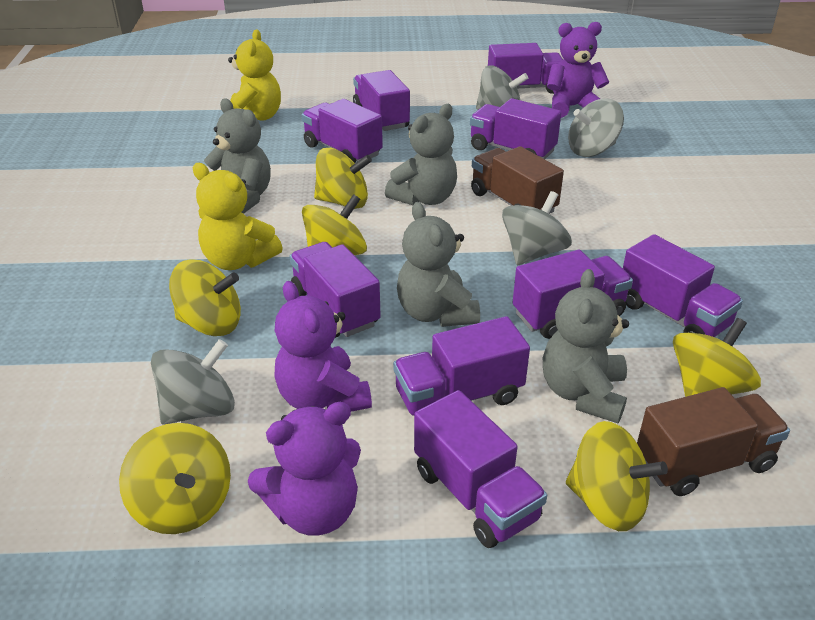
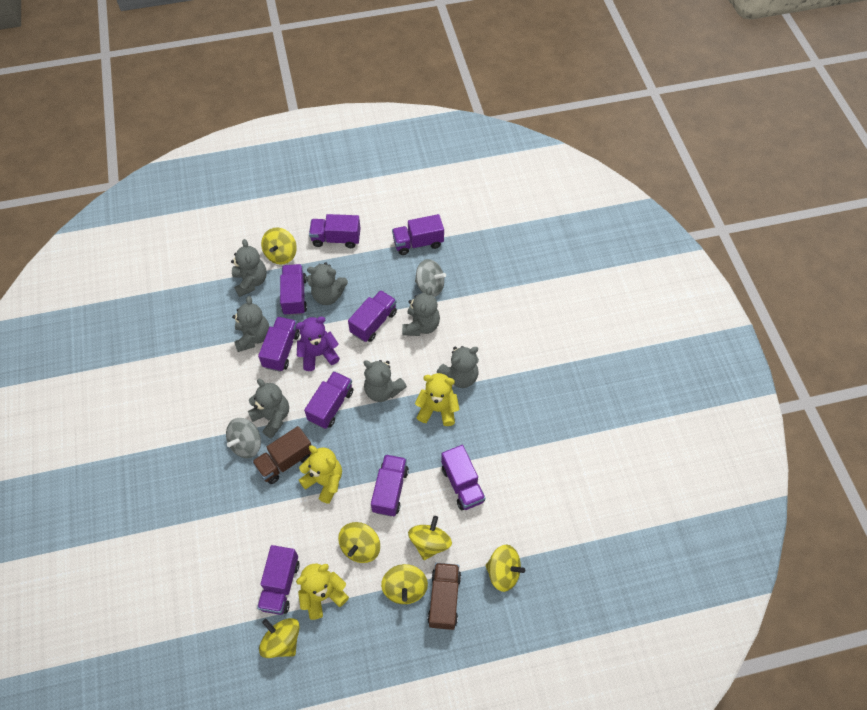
grey spinning top: 4 -> 2
grey teddy bear: 4 -> 7
purple teddy bear: 3 -> 1
yellow teddy bear: 2 -> 3

